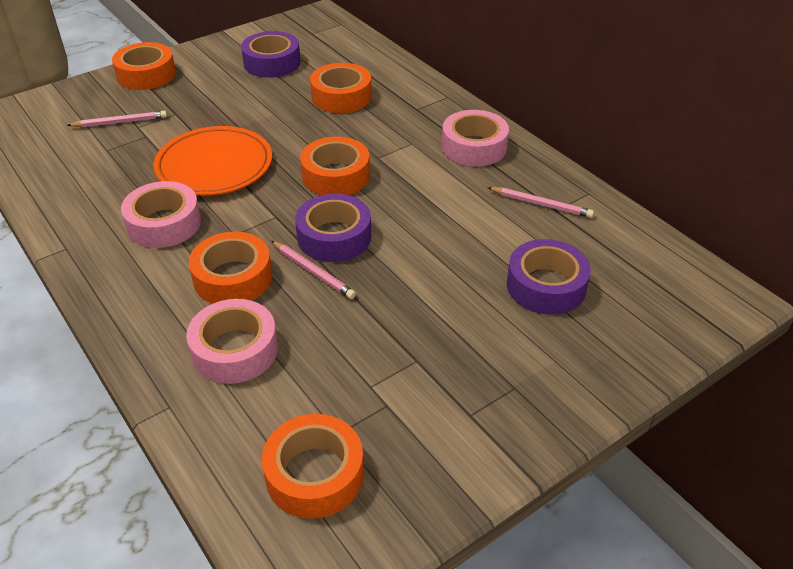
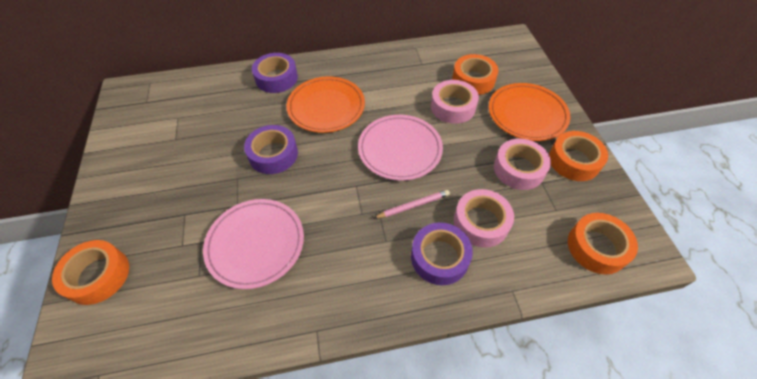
orange plate: 1 -> 2
orange tape: 5 -> 4
pink pencil: 3 -> 1
pink plate: 0 -> 2

